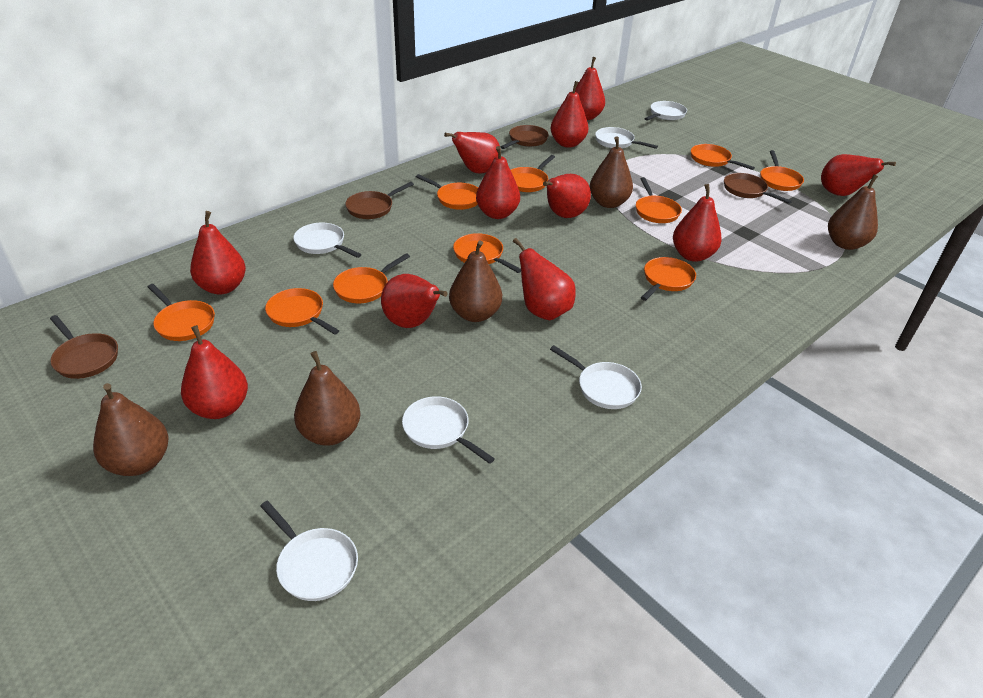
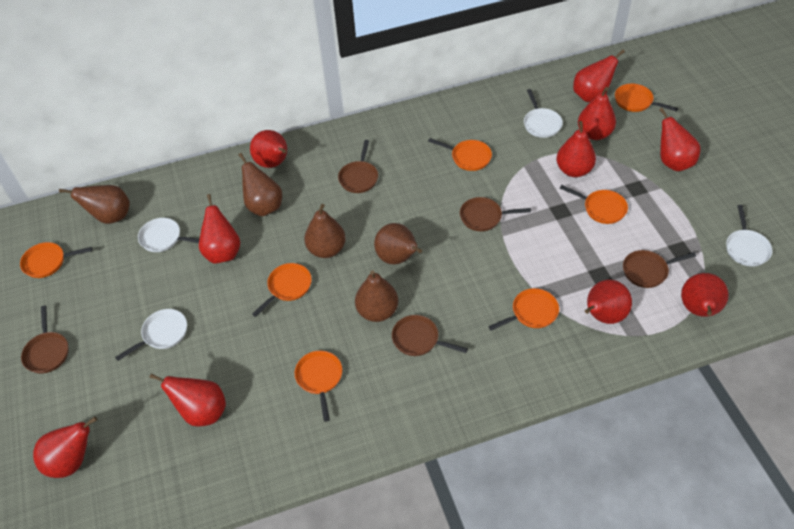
brown pan: 4 -> 5
orange pan: 10 -> 7
red pear: 11 -> 10
white pan: 6 -> 4

